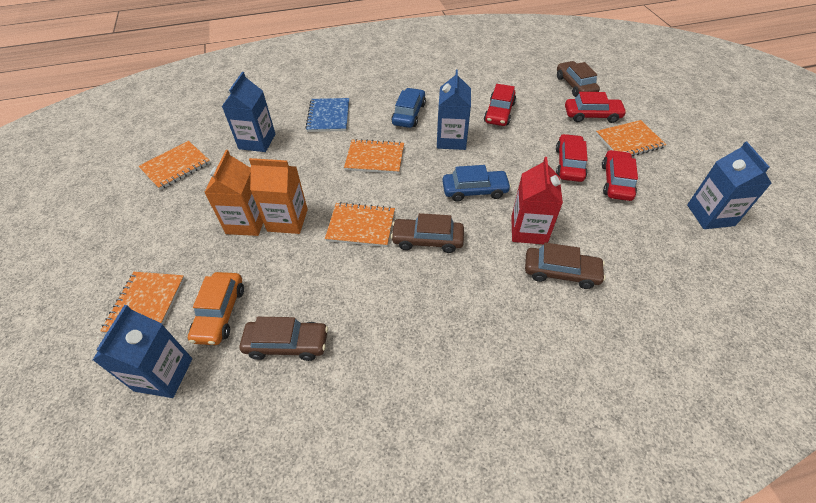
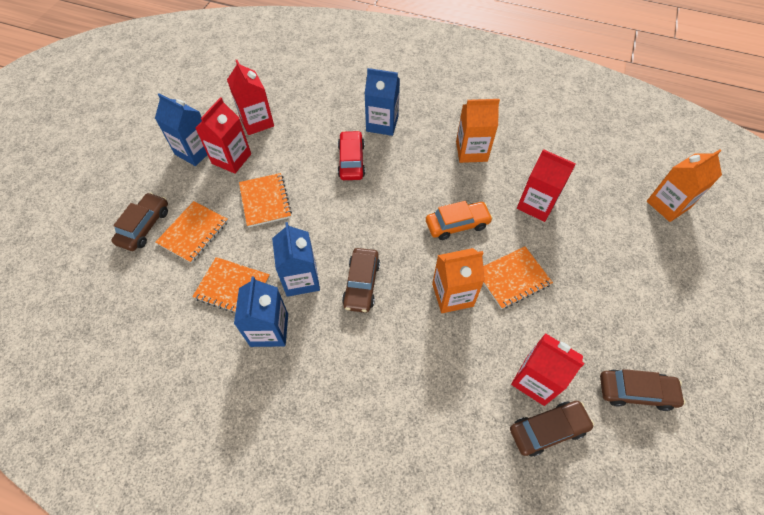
blue car: 2 -> 0
blue notebook: 1 -> 0
orange carton: 2 -> 3
orange notebook: 5 -> 4
red car: 4 -> 1
red carton: 1 -> 4

